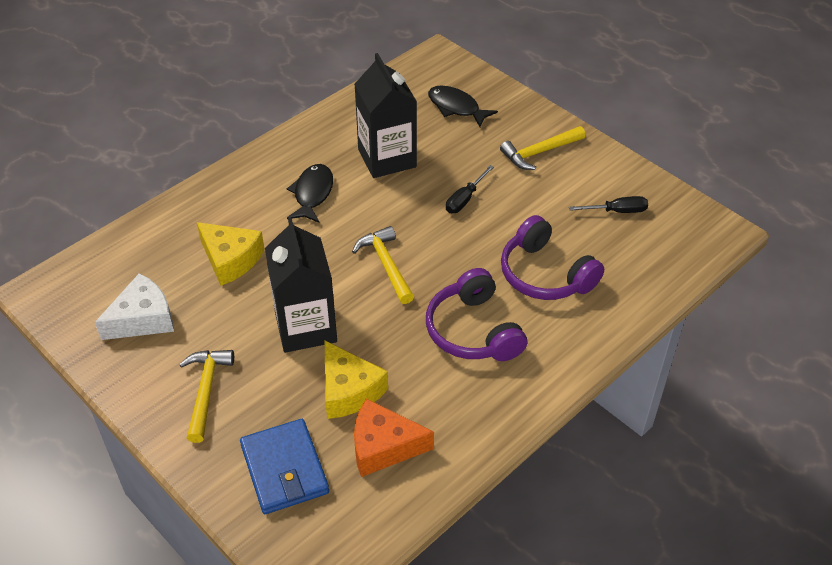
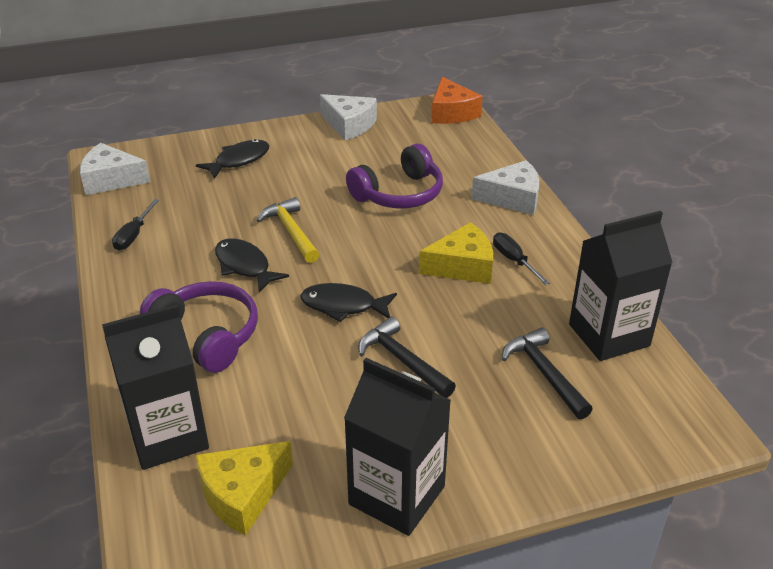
black carton: 2 -> 3
black fish: 2 -> 3
black hammer: 0 -> 2
blue wallet: 1 -> 0
white cheese: 1 -> 3
yellow hammer: 3 -> 1

